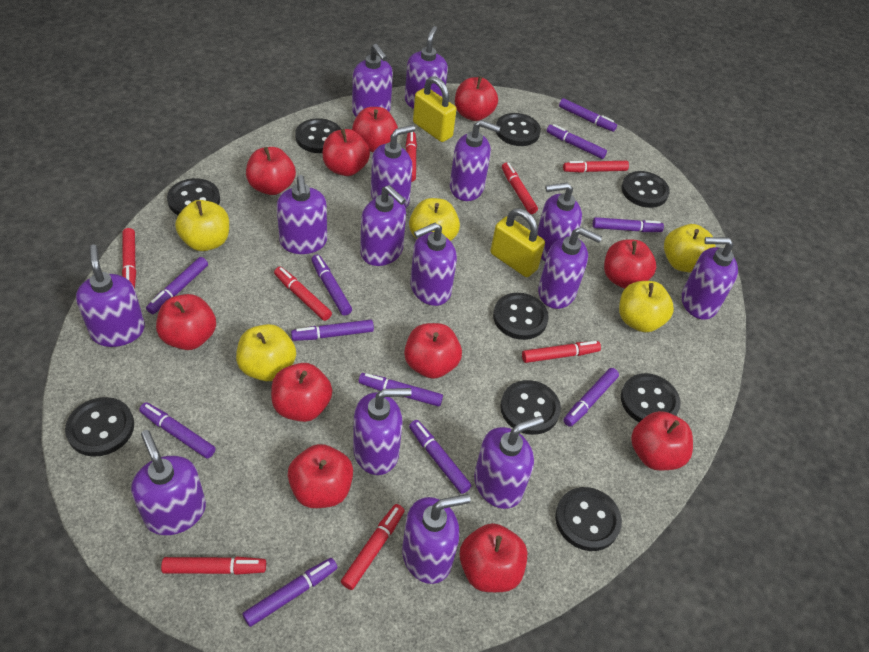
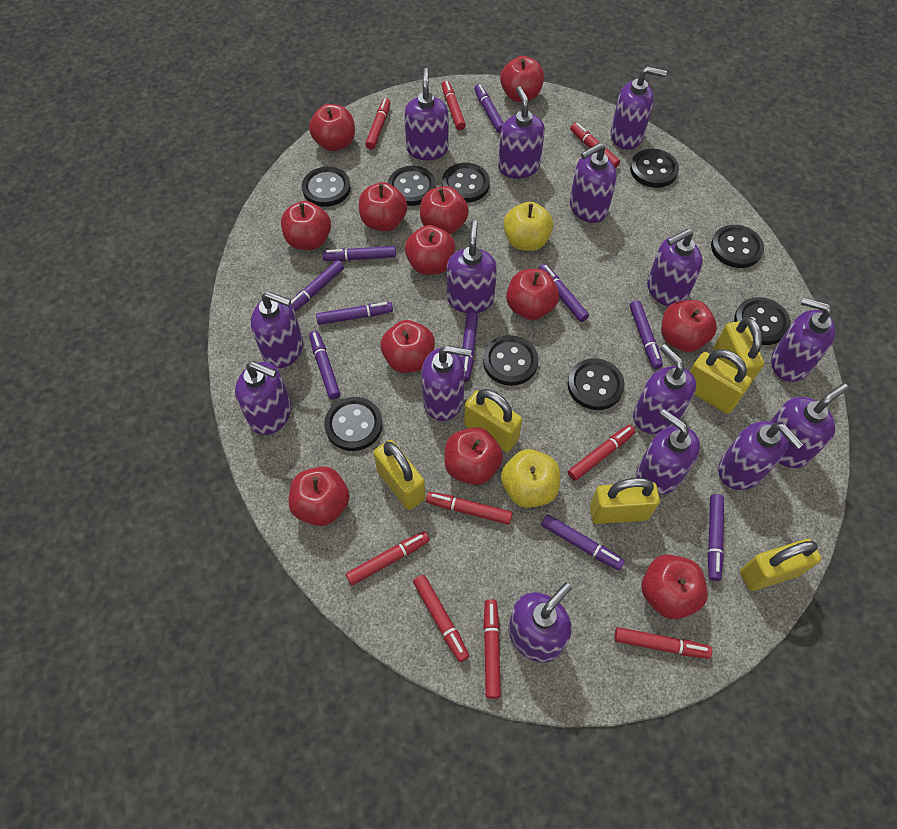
purple marker: 11 -> 10
red apple: 11 -> 12
red marker: 8 -> 9
yellow apple: 5 -> 2
yellow padlock: 2 -> 6

